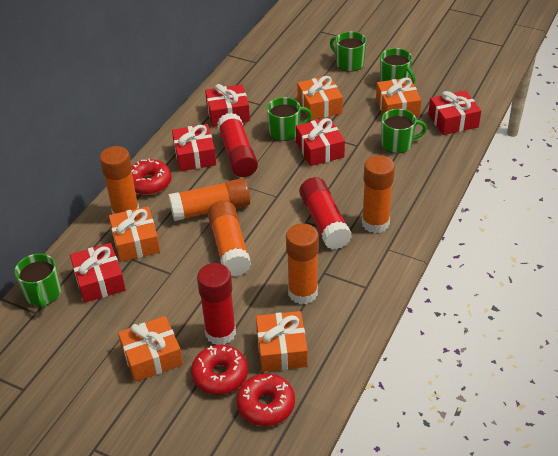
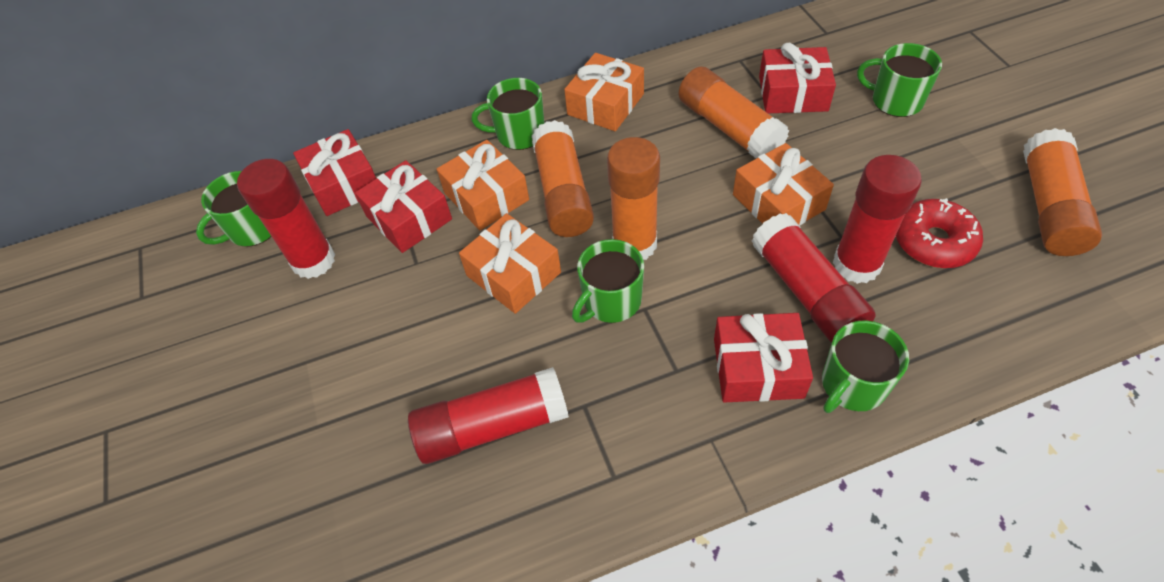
orange gift: 5 -> 4
orange glue stick: 5 -> 4
red donut: 3 -> 1
red gift: 5 -> 4
red glue stick: 3 -> 4

